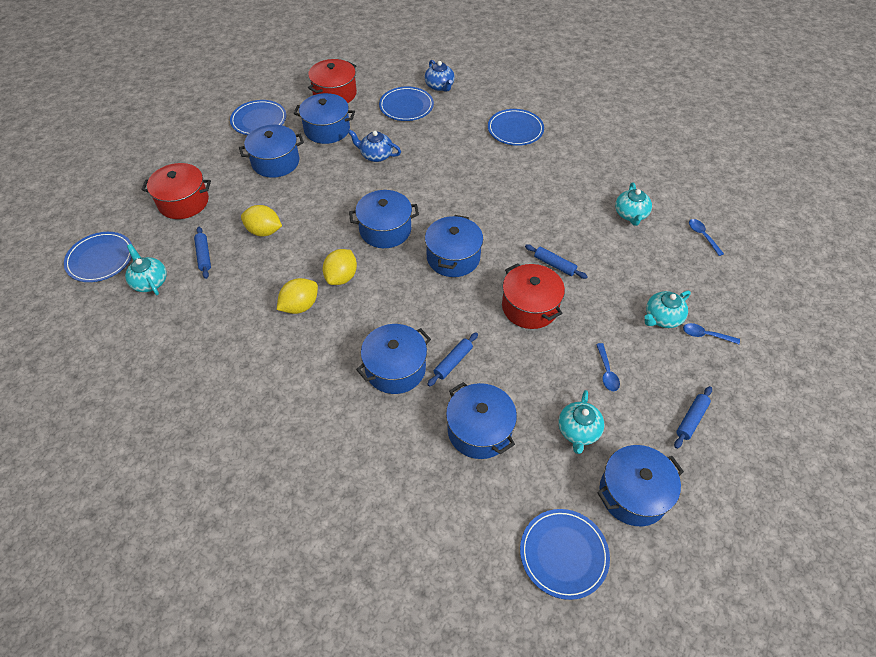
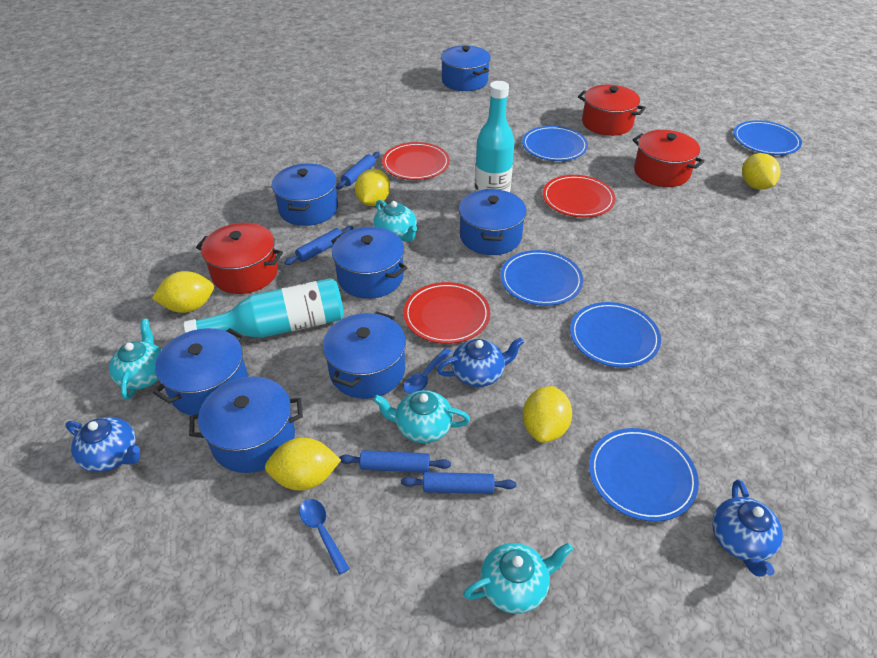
blue spoon: 3 -> 2
blue teapot: 2 -> 3
red plate: 0 -> 3
turquoise bottle: 0 -> 2
yellow lemon: 3 -> 5

